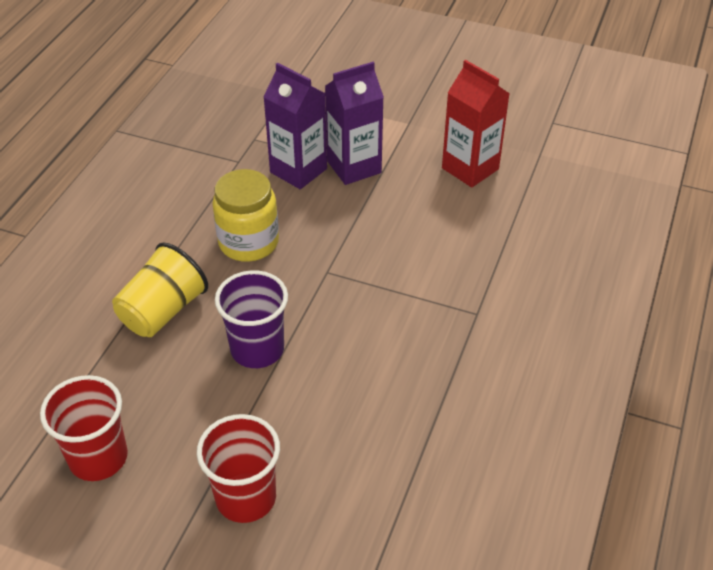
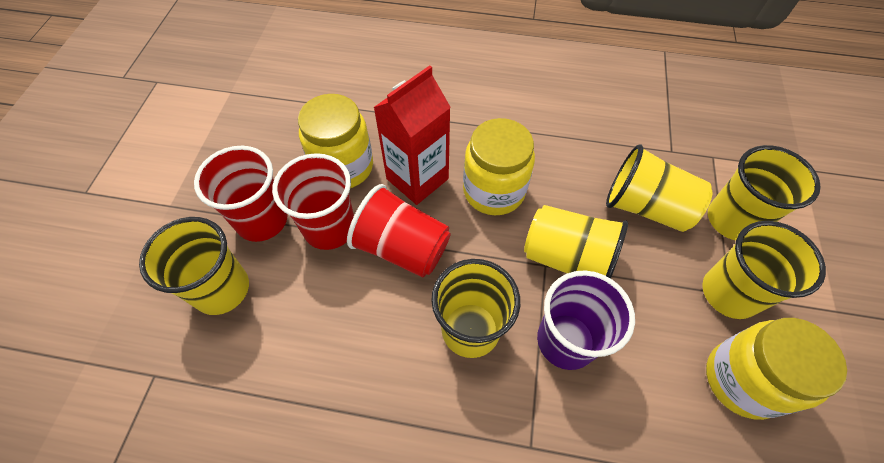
purple carton: 2 -> 0
red cup: 2 -> 3
yellow cup: 1 -> 6
yellow jar: 1 -> 3

